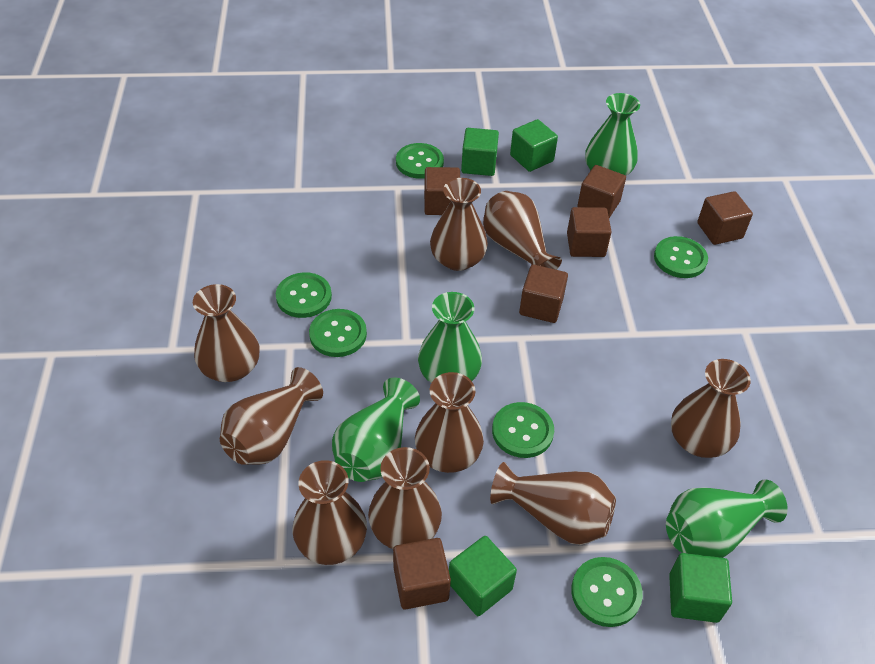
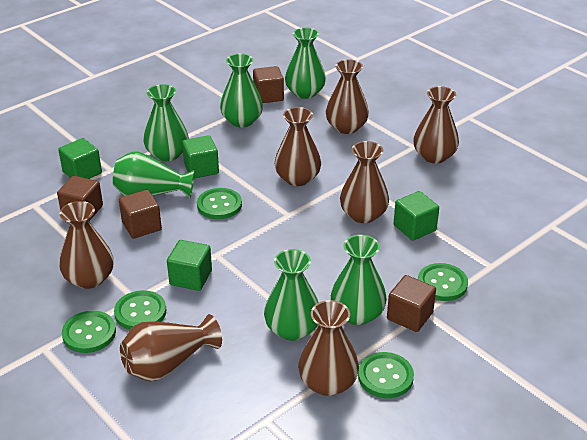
brown cube: 6 -> 4
brown vase: 9 -> 7
green button: 6 -> 5
green vase: 4 -> 6

